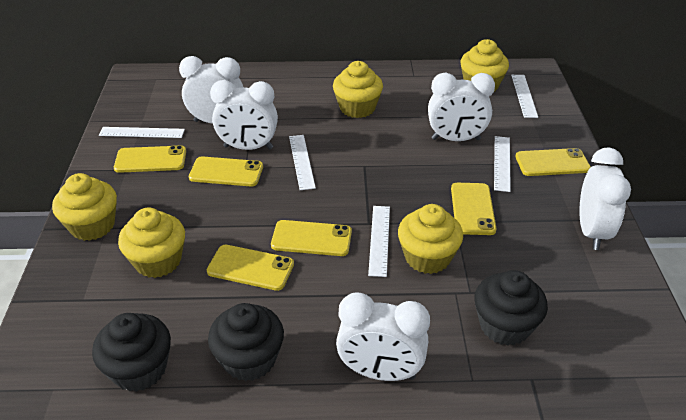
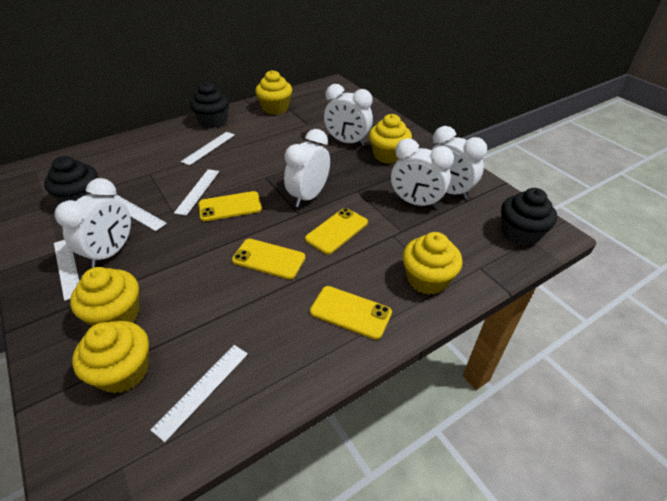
yellow phone: 6 -> 4

